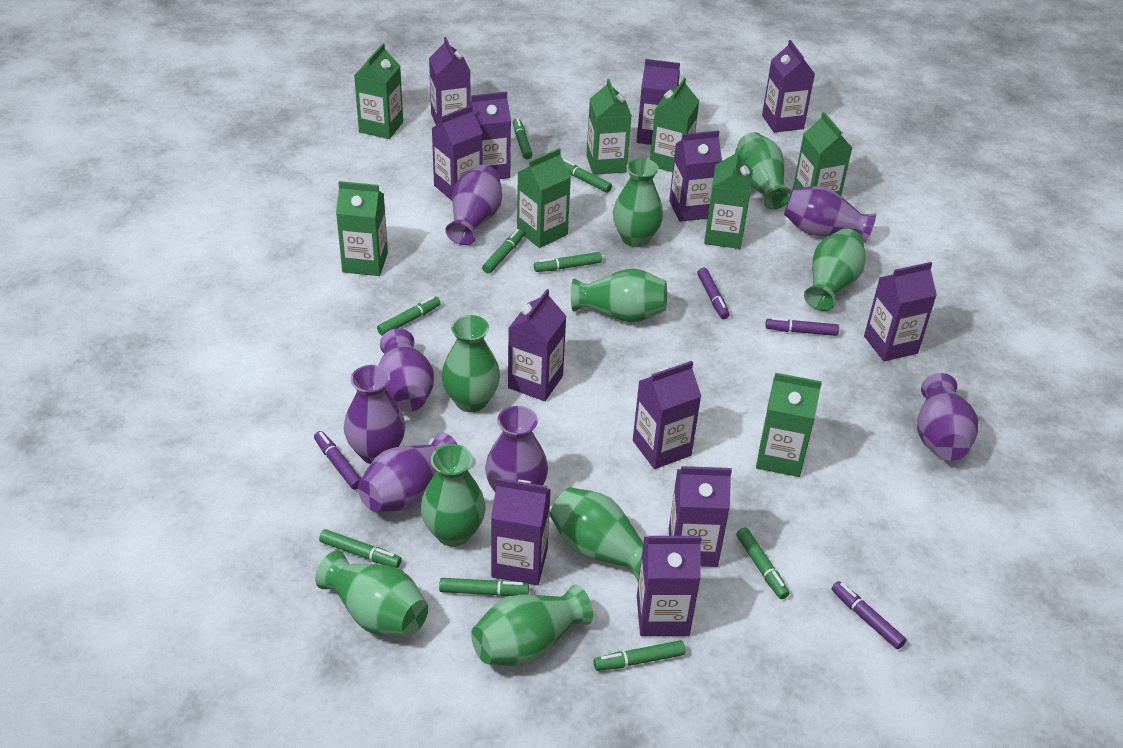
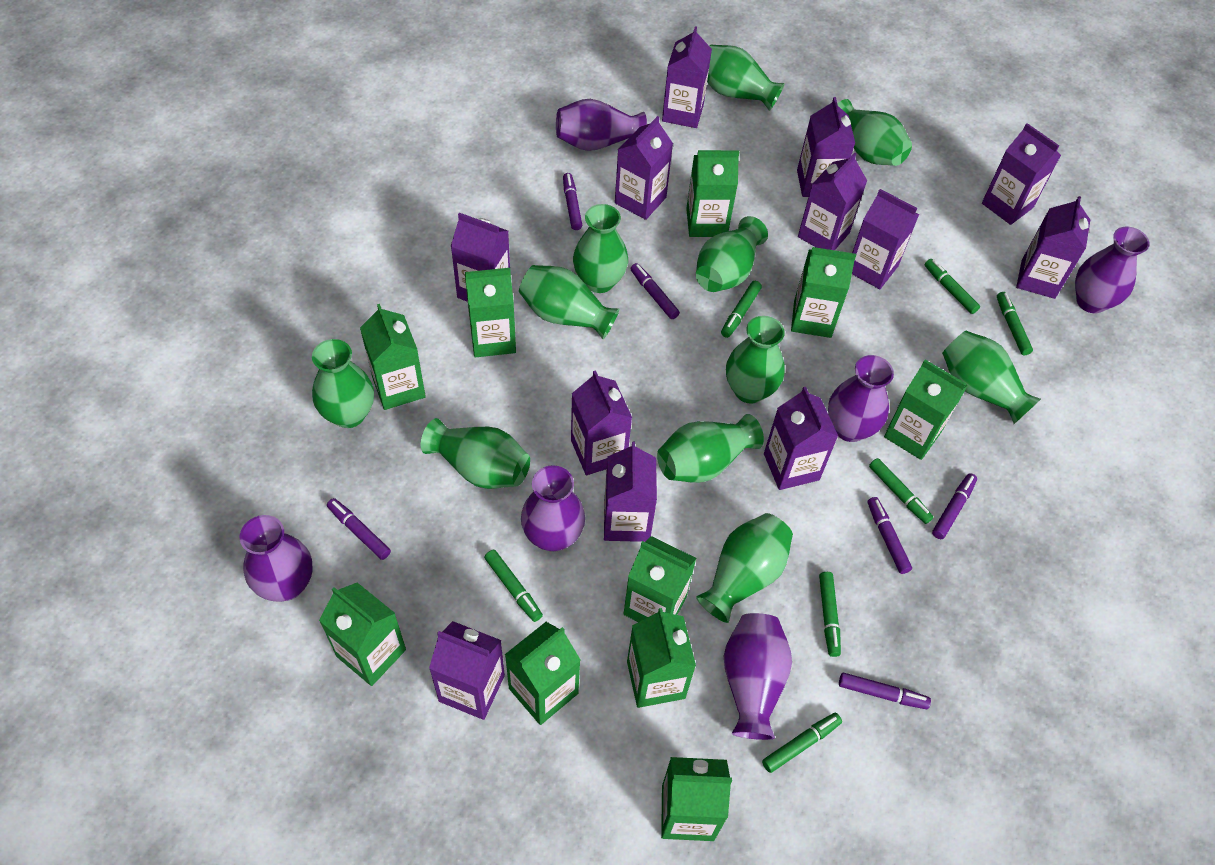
green carton: 8 -> 10
green marker: 9 -> 7
green vase: 9 -> 11
purple marker: 4 -> 6
purple vase: 7 -> 6

